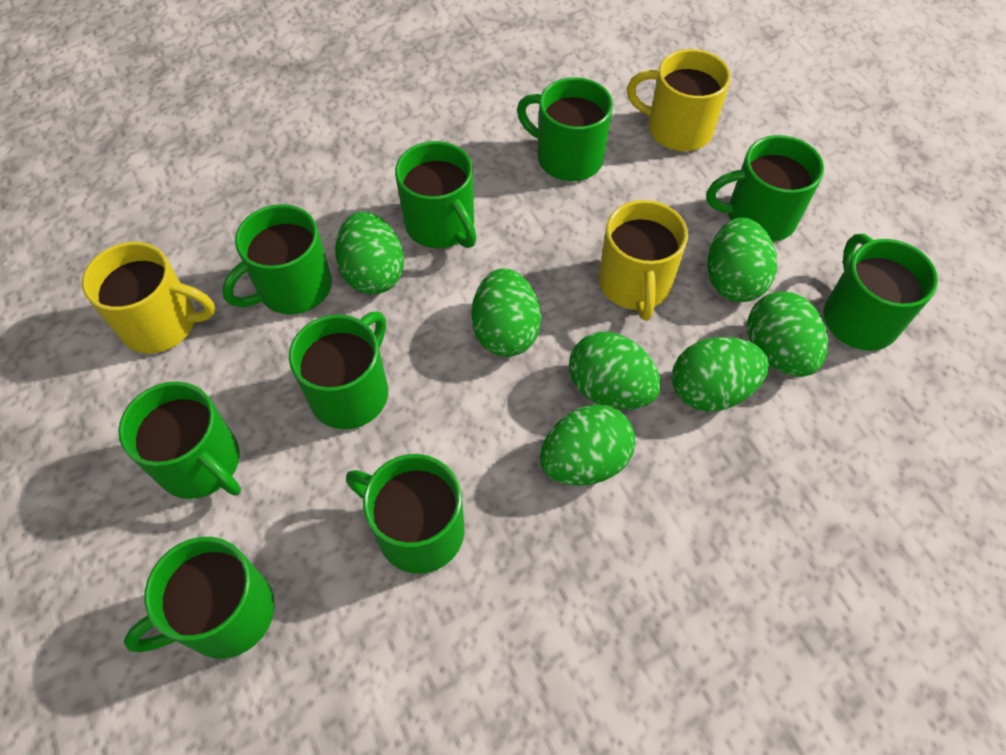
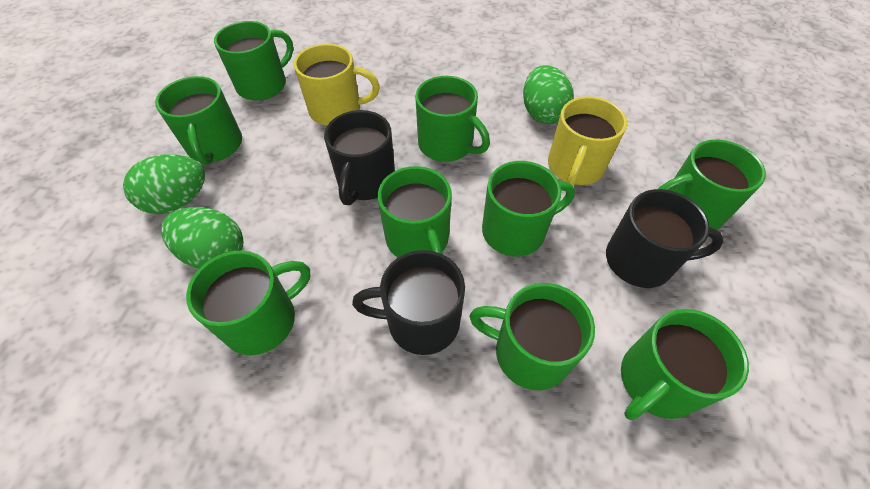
black mug: 0 -> 3
green egg: 7 -> 3
yellow mug: 3 -> 2

